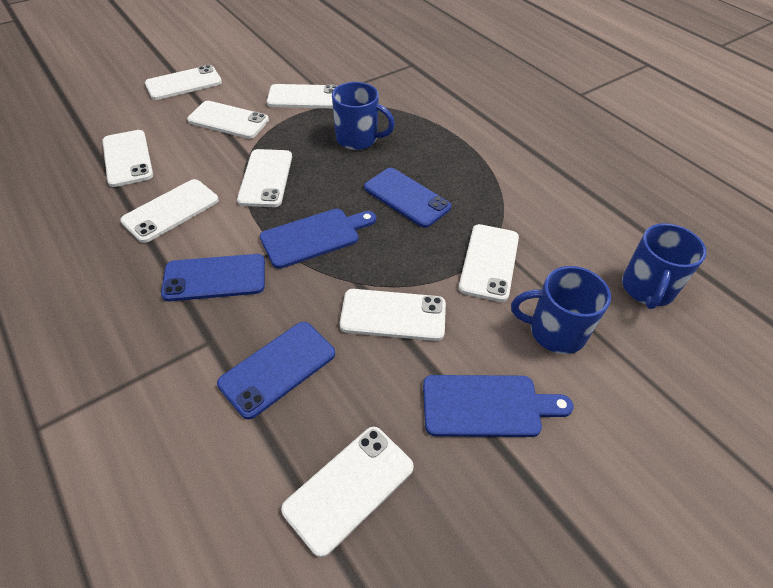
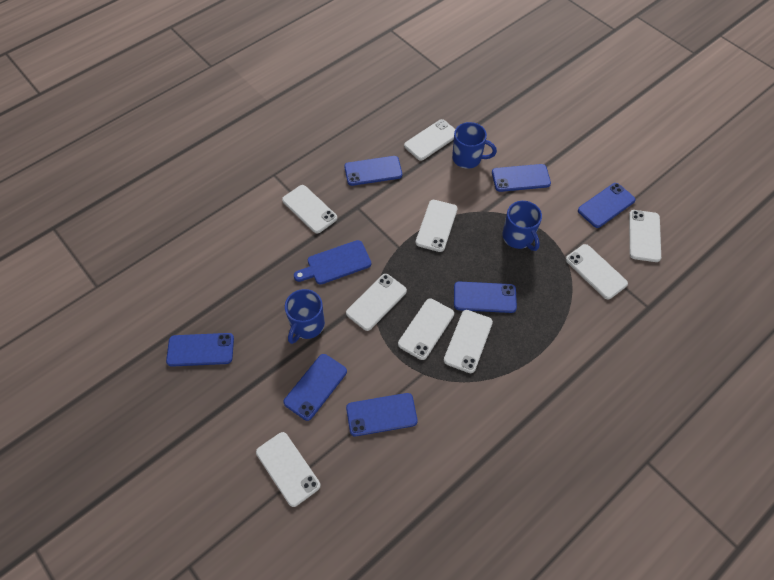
blue cutting board: 2 -> 1
blue phone: 3 -> 7

